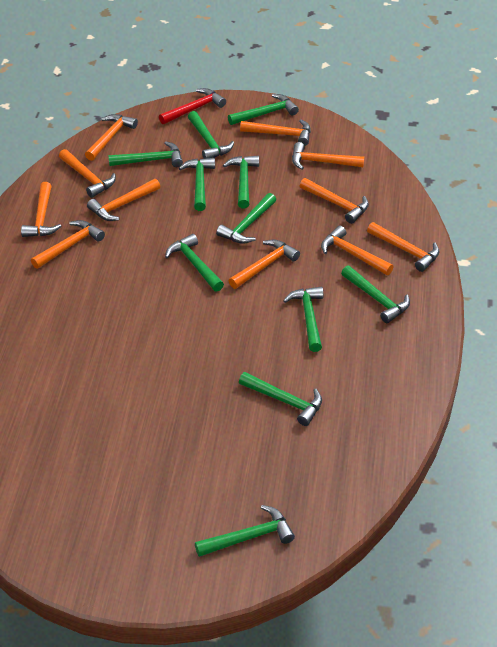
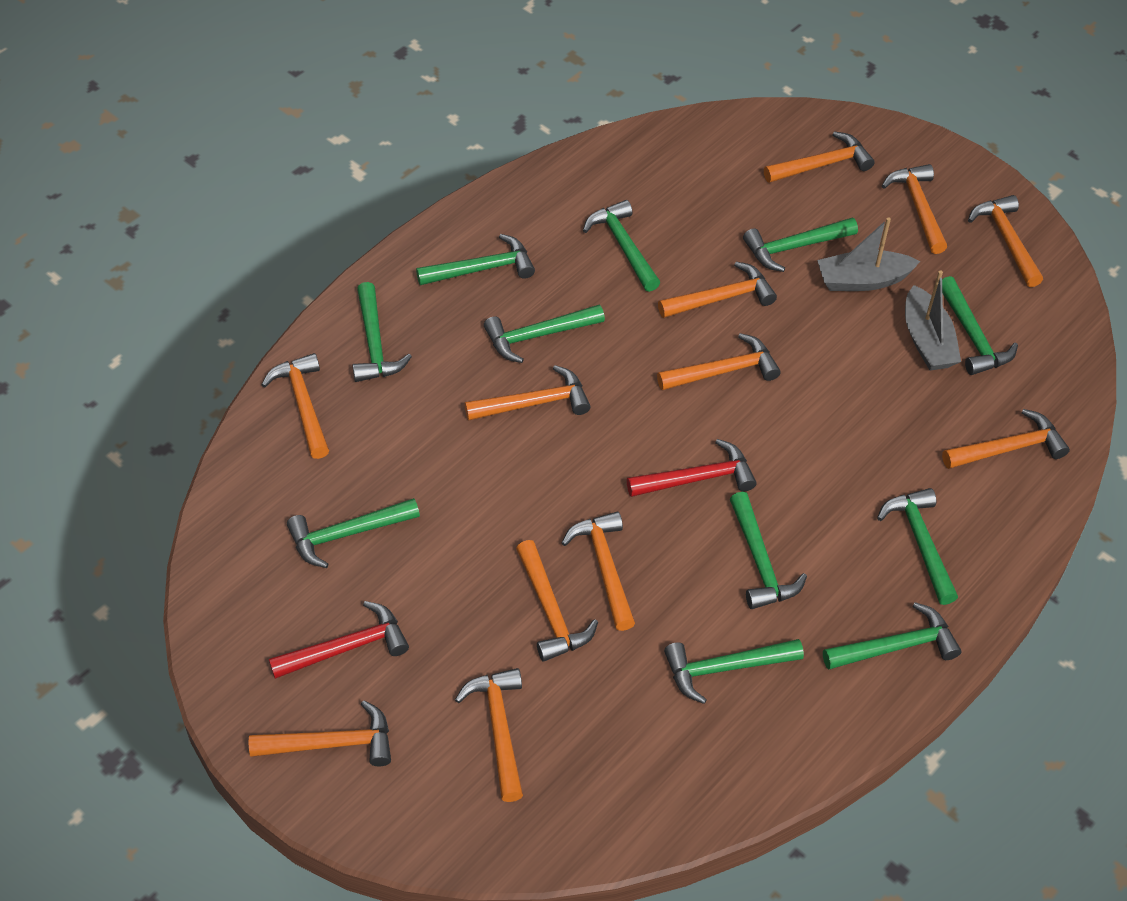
grey boat: 0 -> 2
orange hammer: 11 -> 12
red hammer: 1 -> 2

